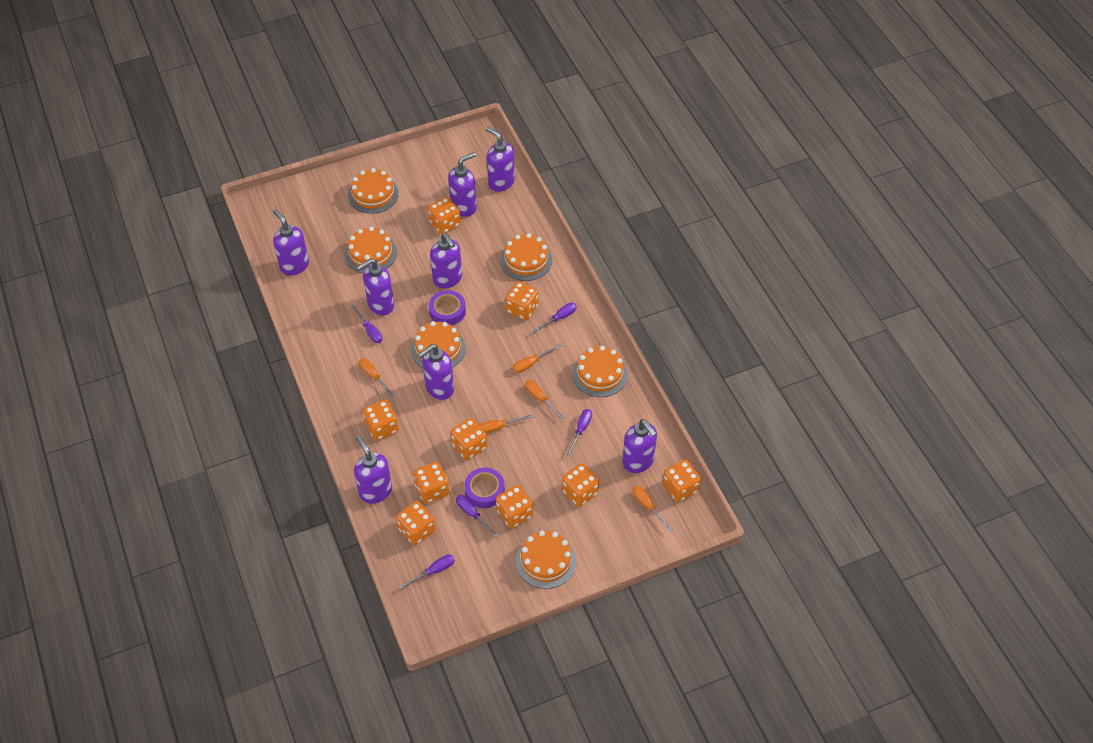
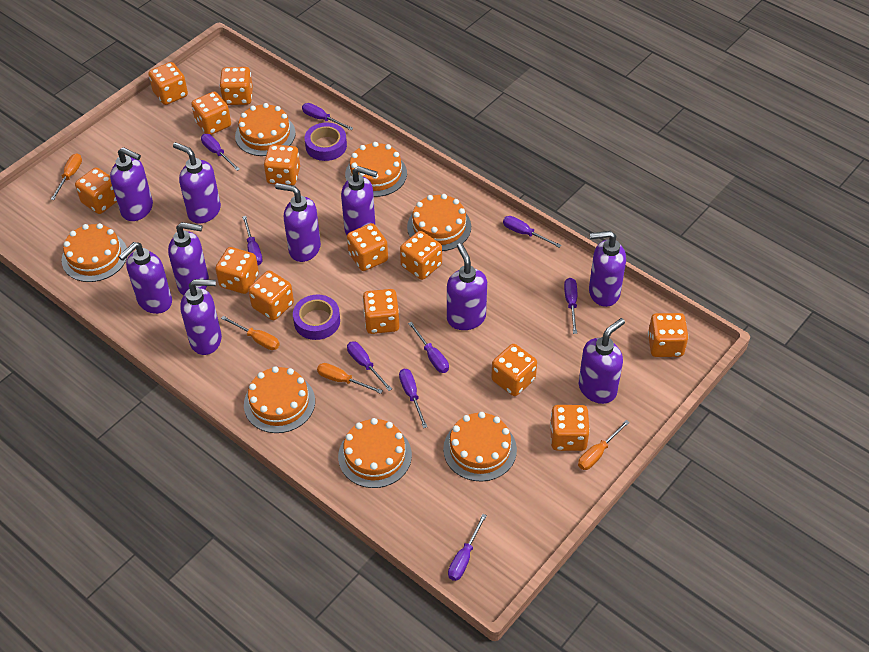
orange cake: 6 -> 7
orange dice: 9 -> 13
orange screwdriver: 5 -> 4
purple screwdriver: 5 -> 9
purple soap dispenser: 8 -> 10

